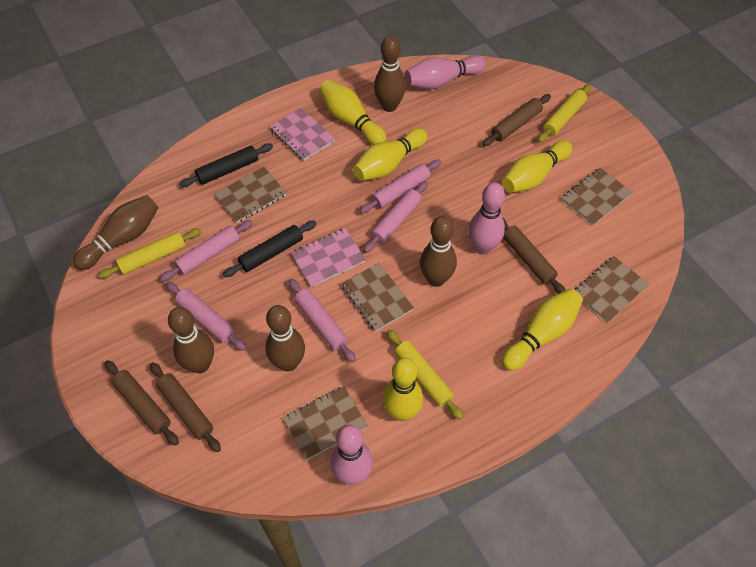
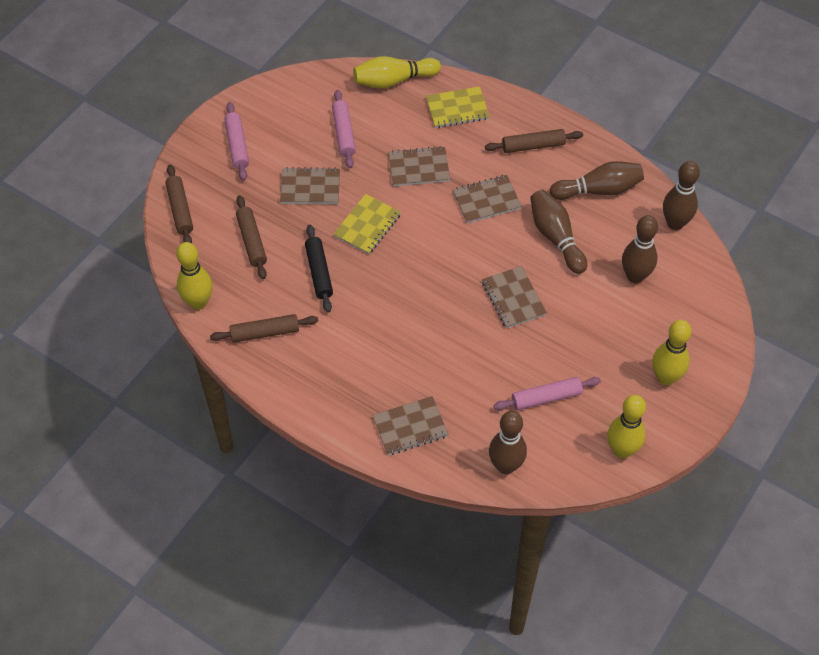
black rolling pin: 2 -> 1
pink bowling pin: 3 -> 0
pink notebook: 2 -> 0
pink rolling pin: 5 -> 3
yellow bowling pin: 5 -> 4
yellow notebook: 0 -> 2
yellow rolling pin: 3 -> 0

